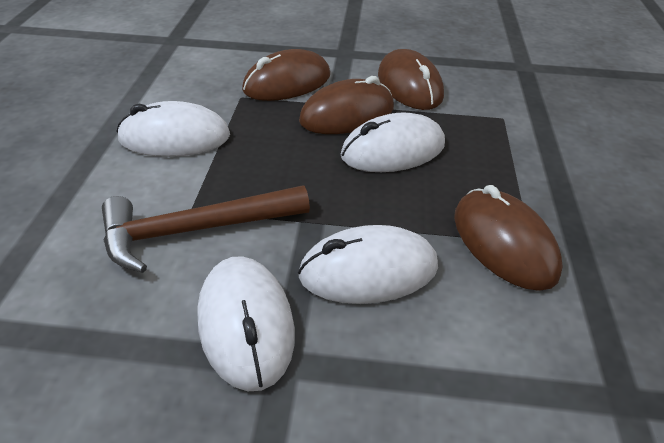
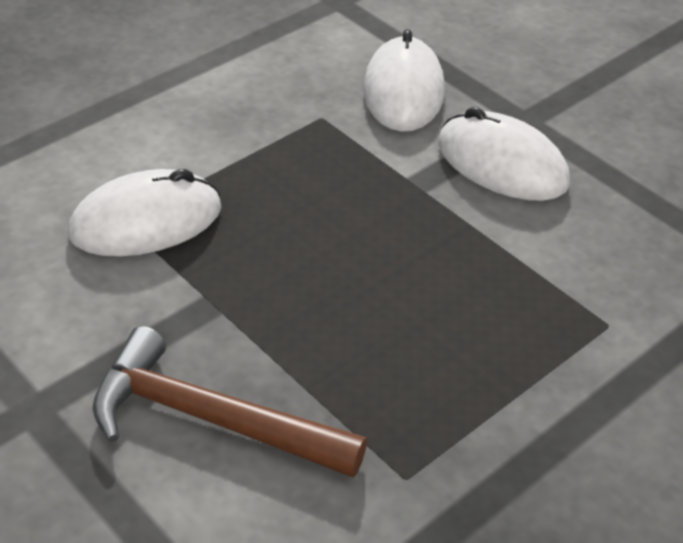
brown mouse: 4 -> 0
white mouse: 4 -> 3

